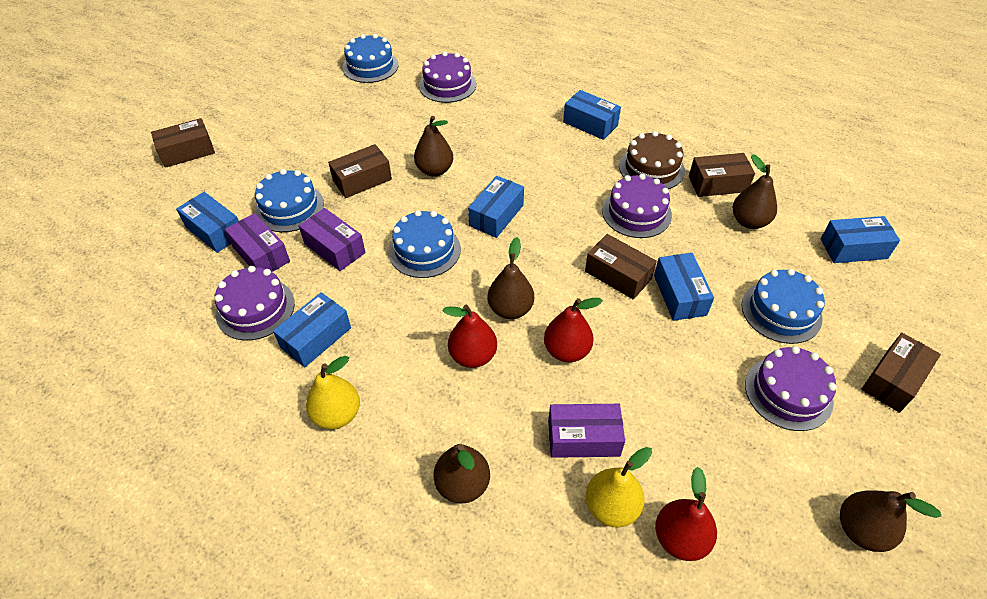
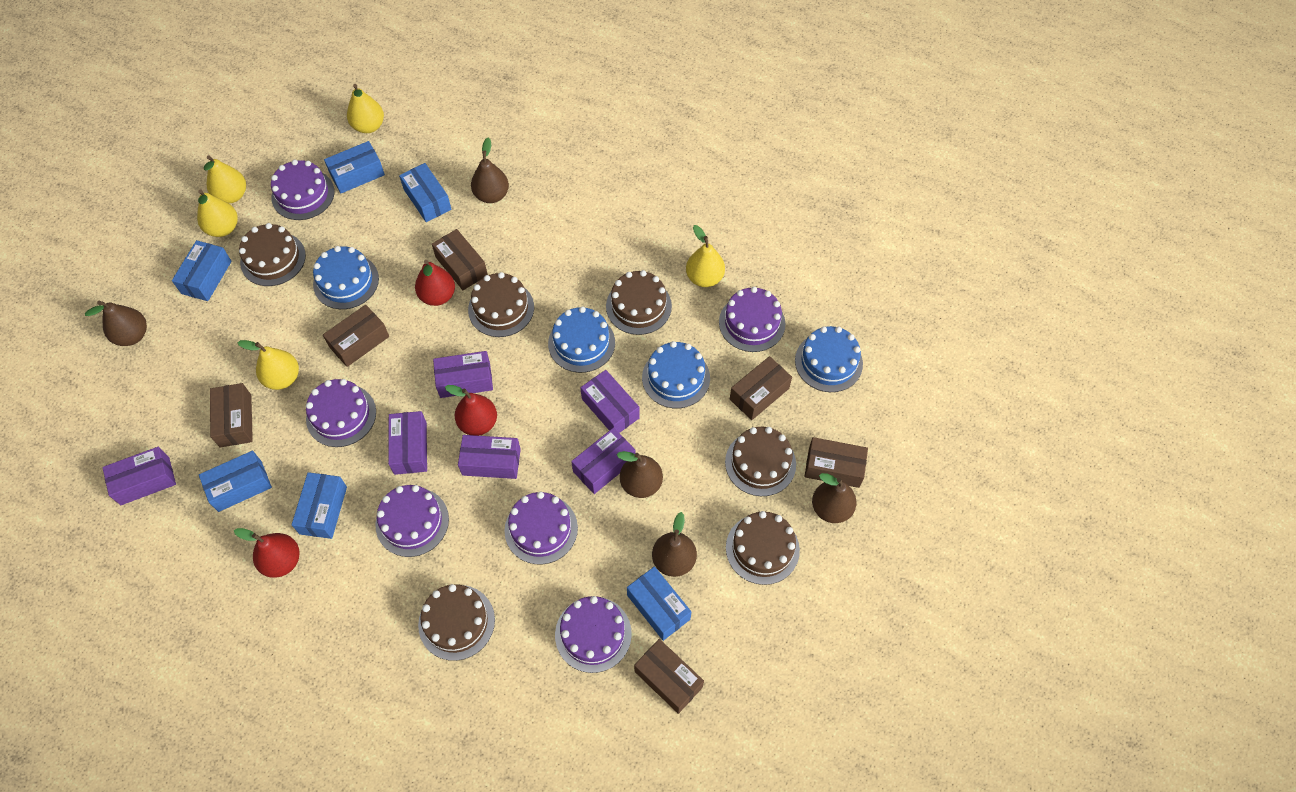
brown box: 5 -> 6
brown cake: 1 -> 6
purple box: 3 -> 6
purple cake: 4 -> 6
yellow pear: 2 -> 5

